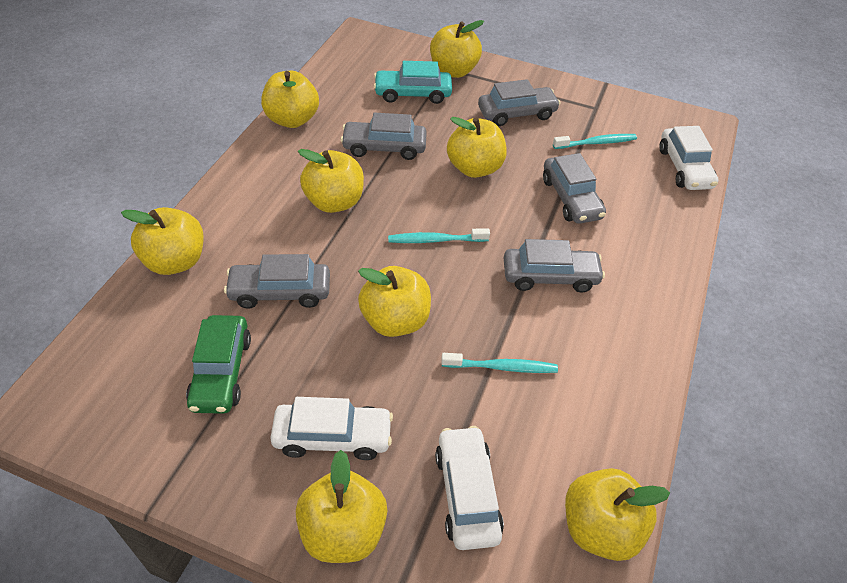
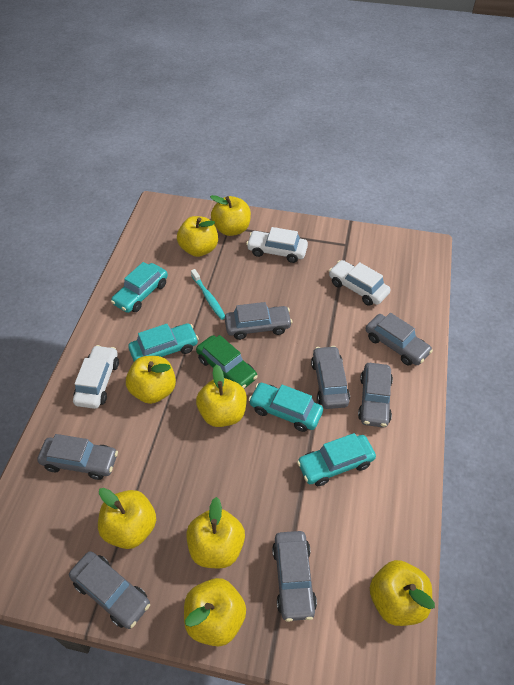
grey car: 5 -> 7
turquoise car: 1 -> 4
turquoise toothbrush: 3 -> 1

